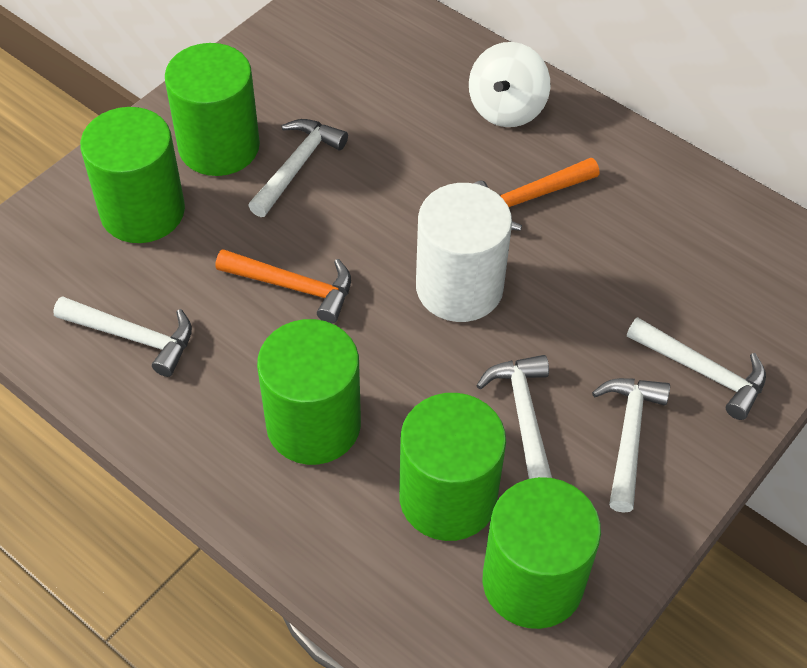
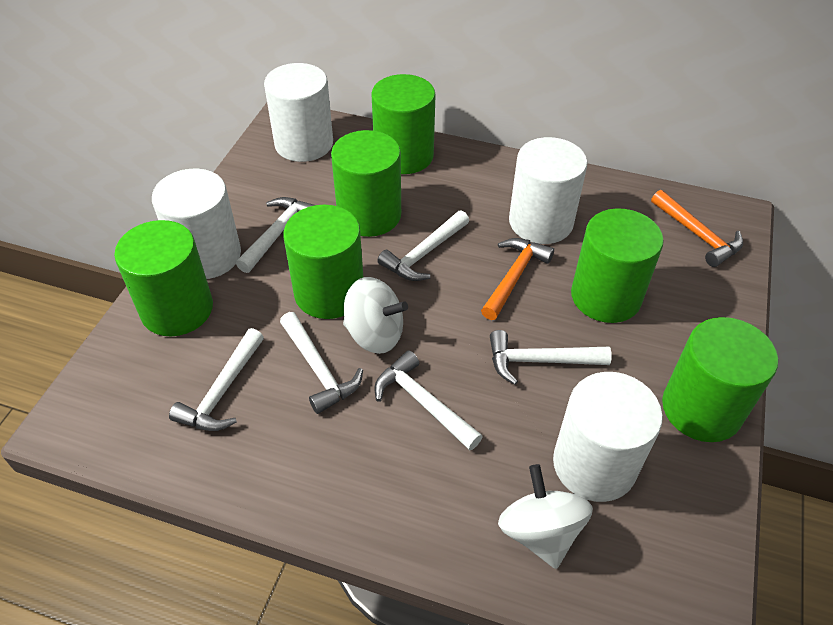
green cylinder: 5 -> 6
white cylinder: 1 -> 4
white hammer: 5 -> 6
white spinning top: 1 -> 2

